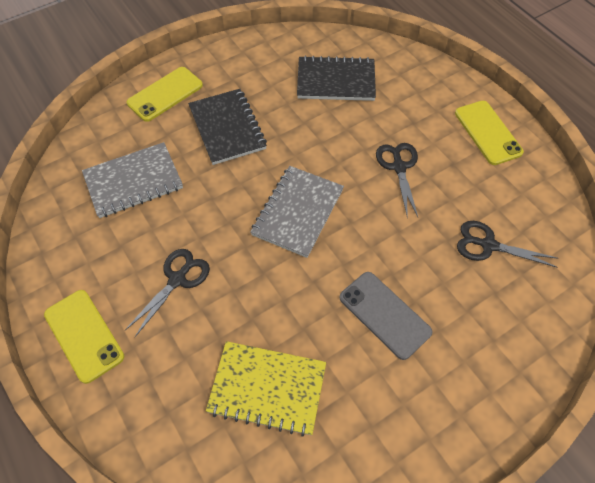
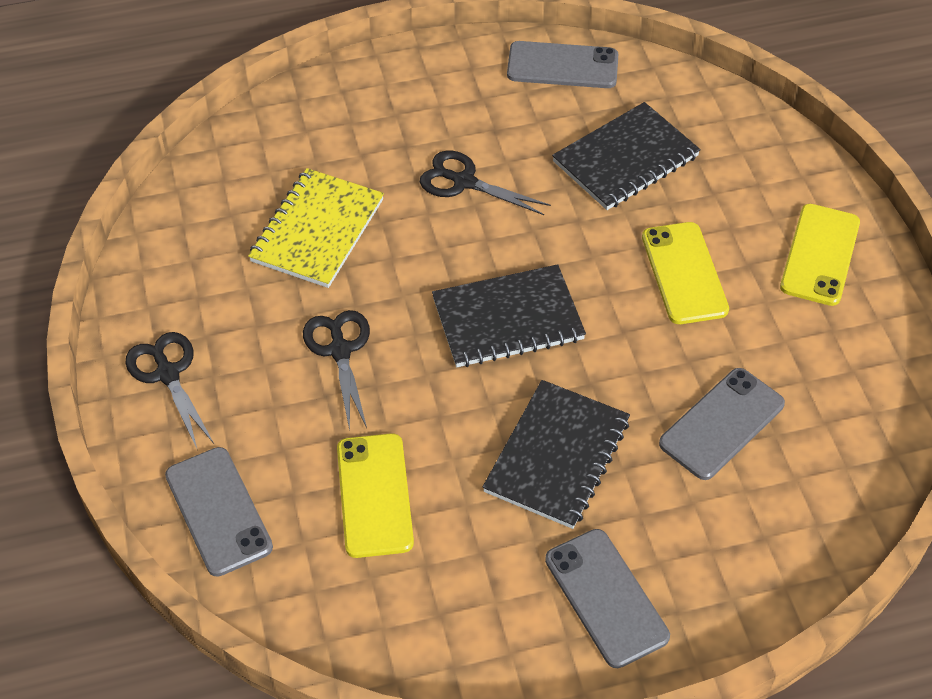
black notebook: 2 -> 3
grey notebook: 2 -> 0
grey phone: 1 -> 4

